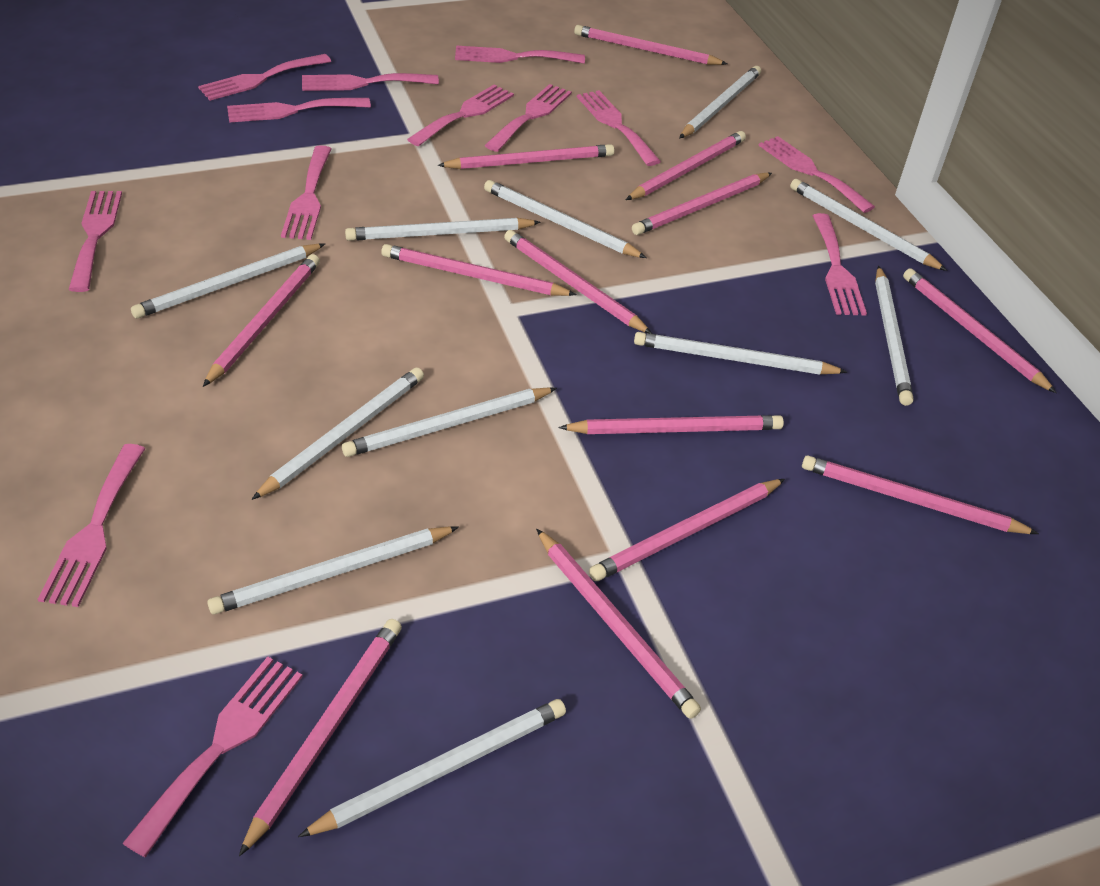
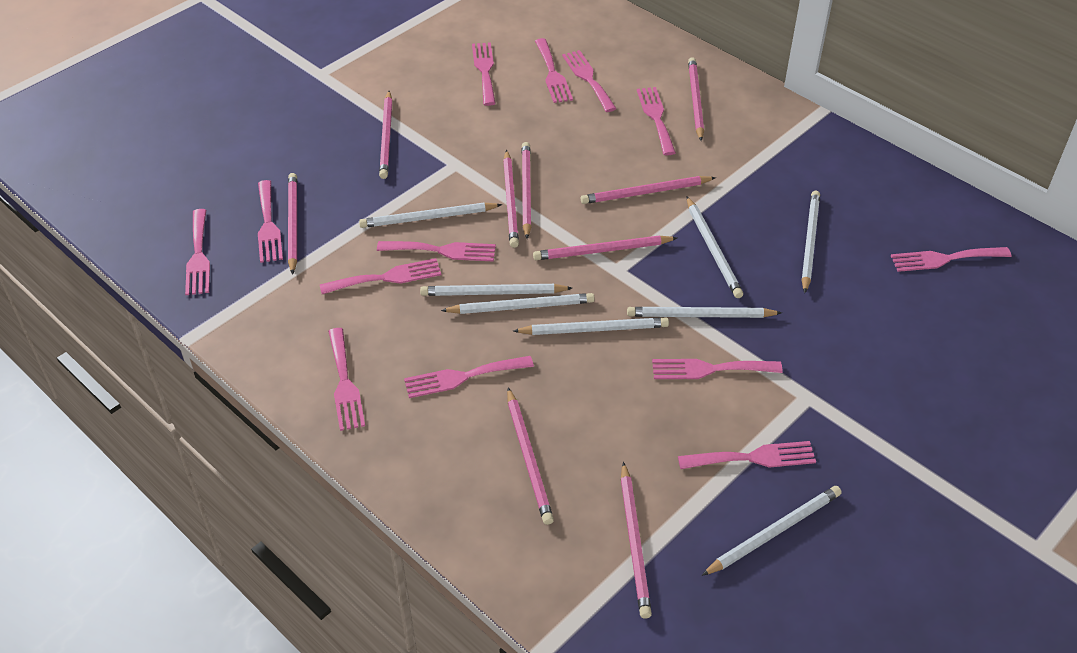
pink pencil: 13 -> 9
white pencil: 11 -> 8

